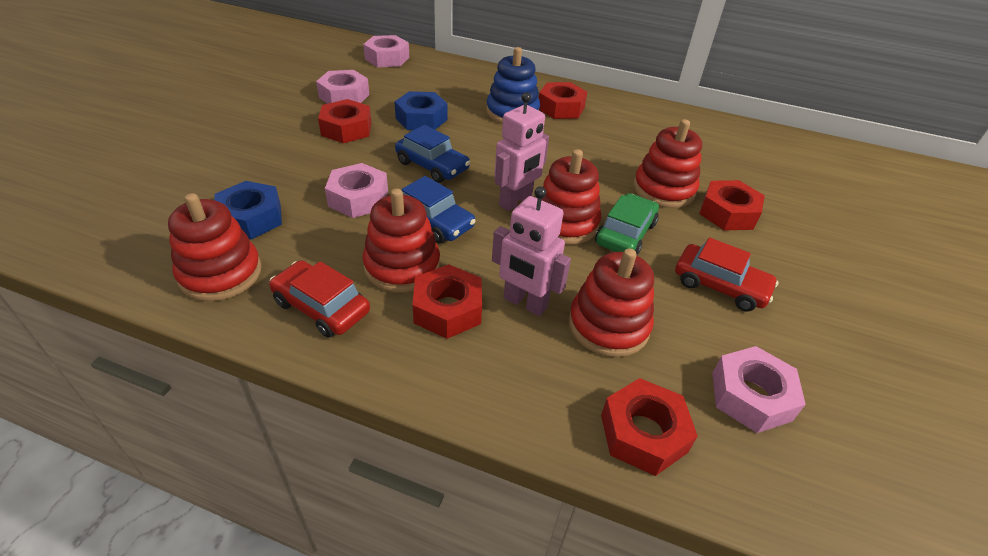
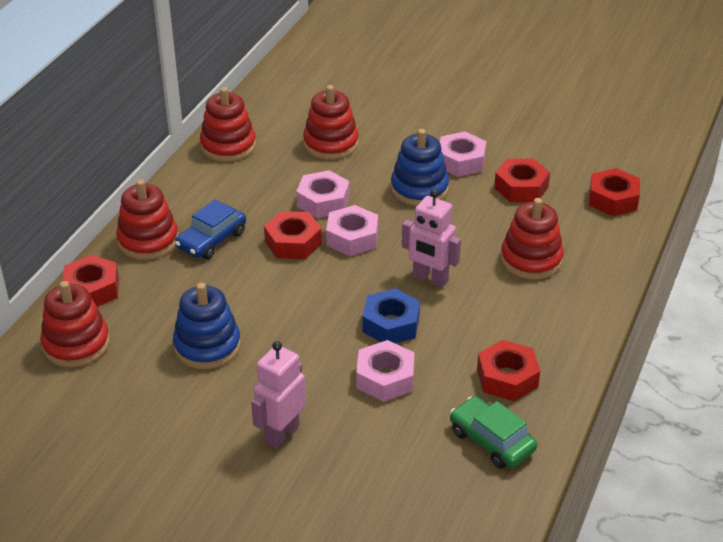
blue car: 2 -> 1
blue nut: 2 -> 1
blue stacking toy: 1 -> 2
red car: 2 -> 0

